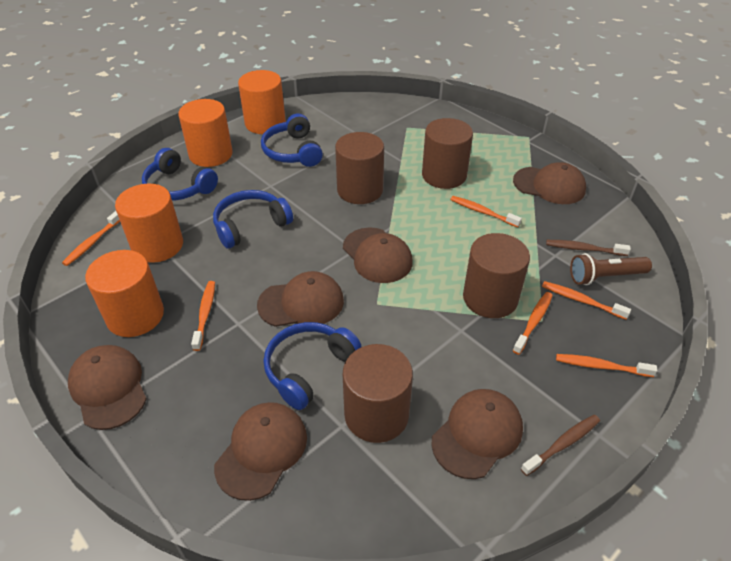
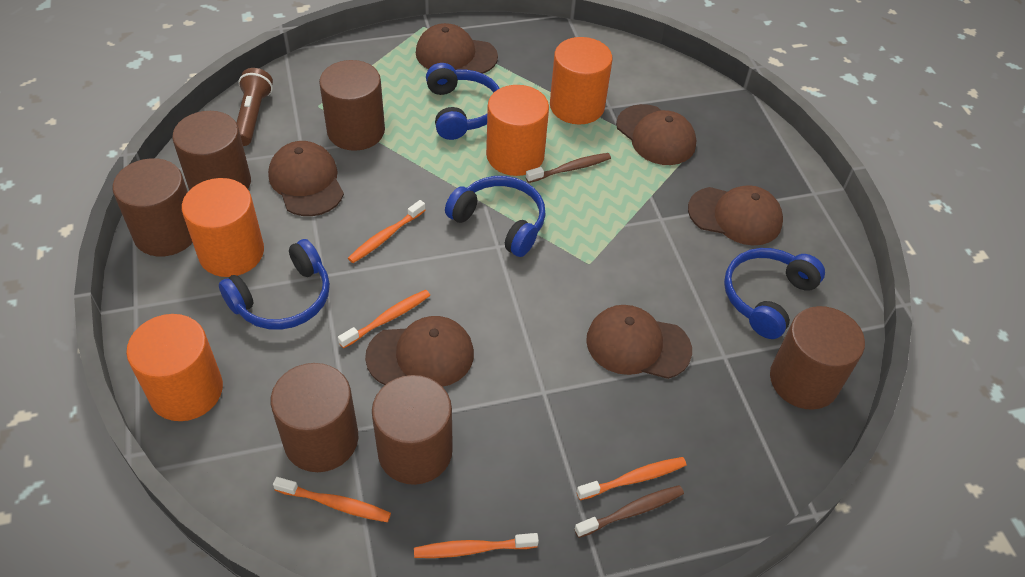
brown cylinder: 4 -> 6
orange toothbrush: 6 -> 5

